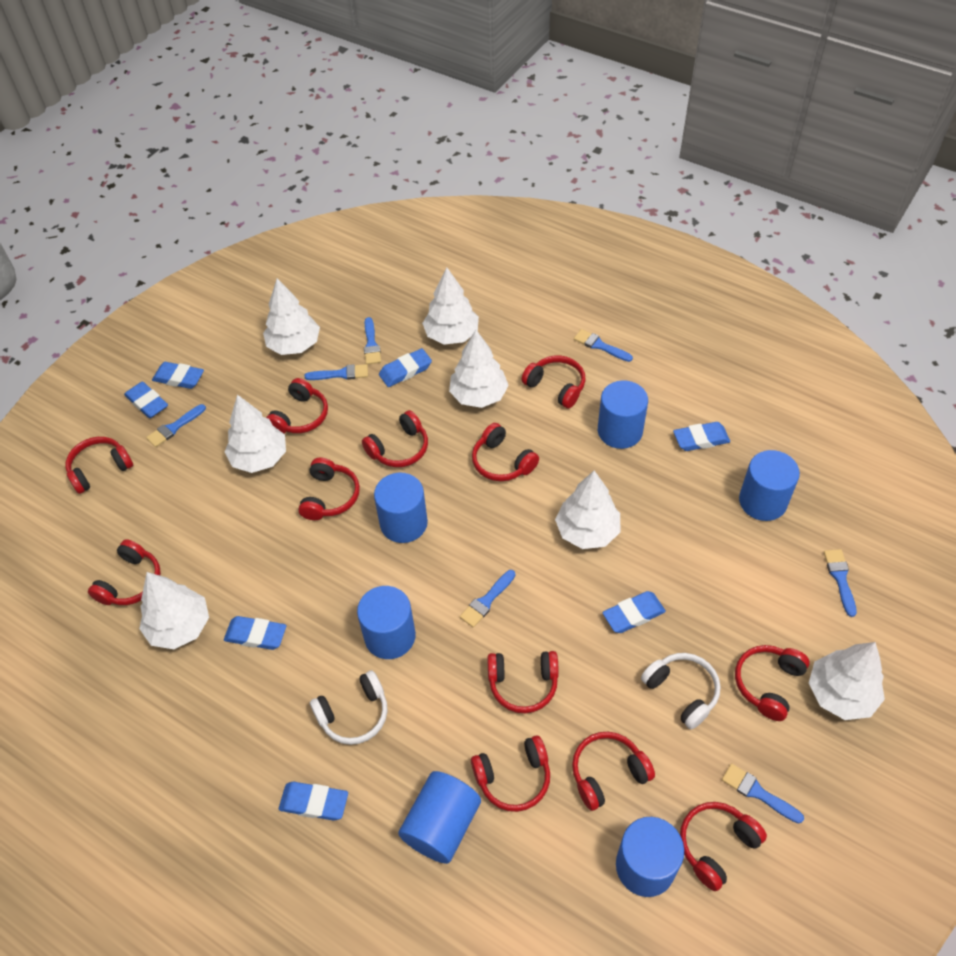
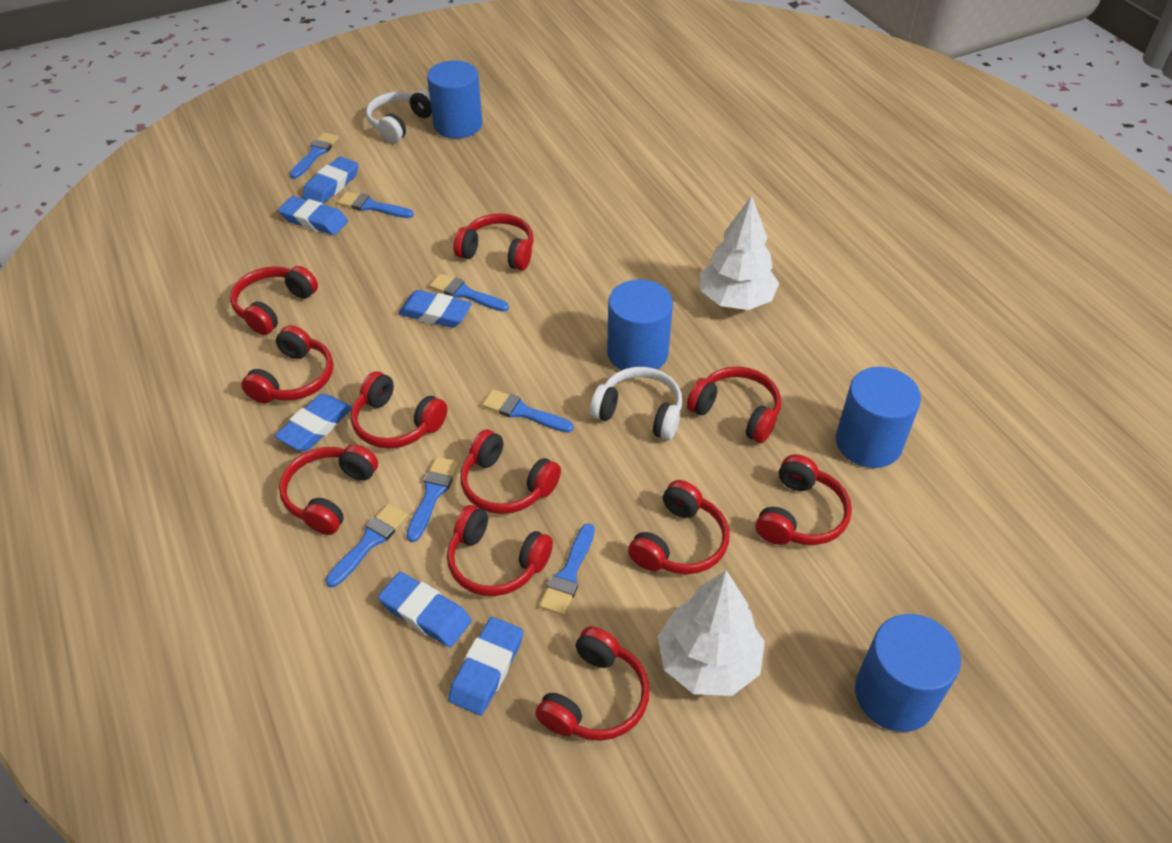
blue cylinder: 6 -> 4
blue eraser: 7 -> 6
red headphones: 12 -> 11
white tree: 7 -> 2

